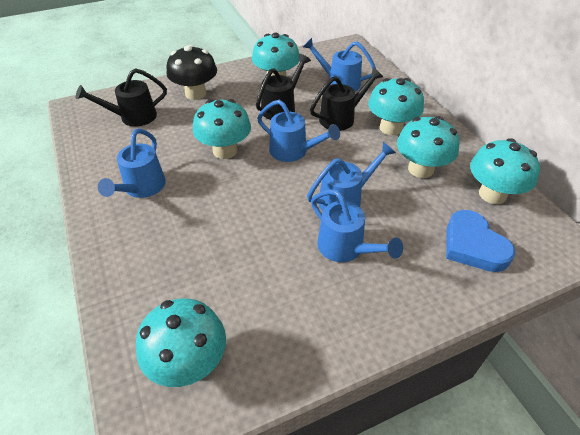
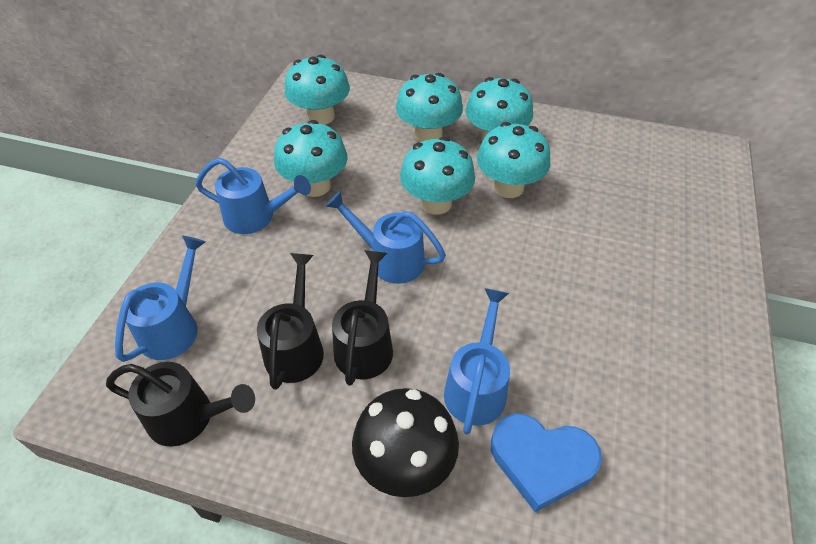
blue watering can: 5 -> 4

